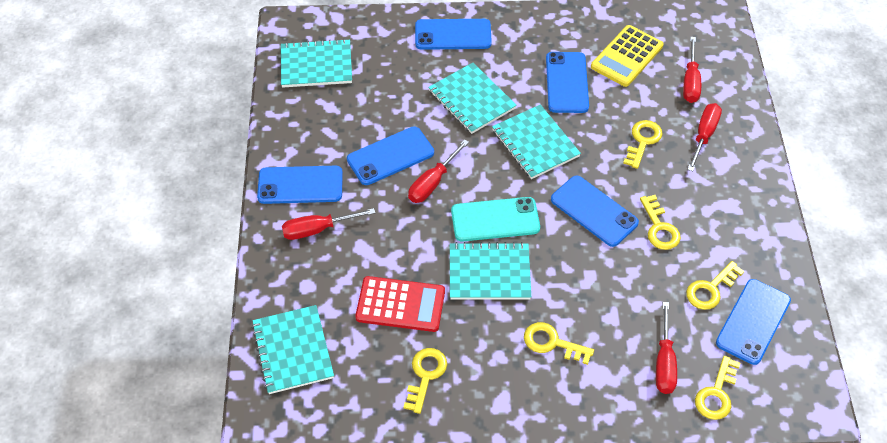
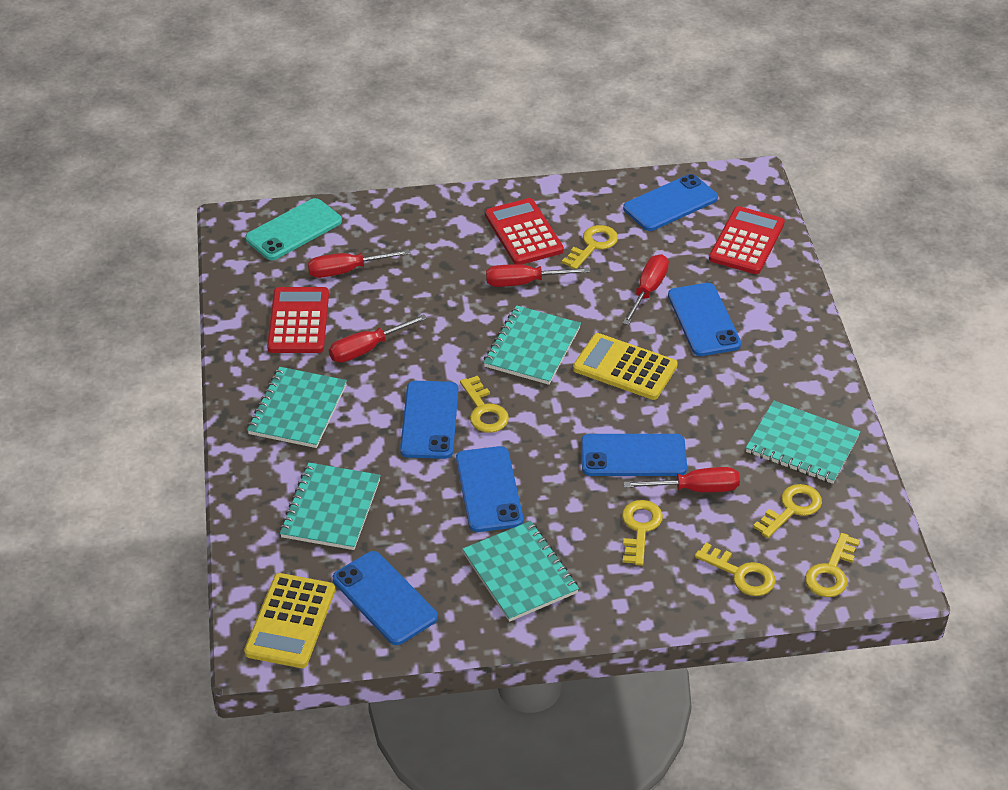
red calculator: 1 -> 3
yellow calculator: 1 -> 2

